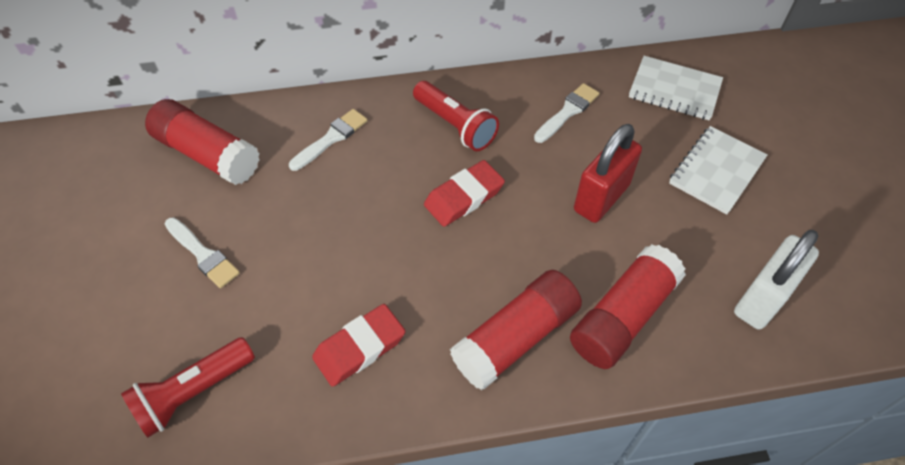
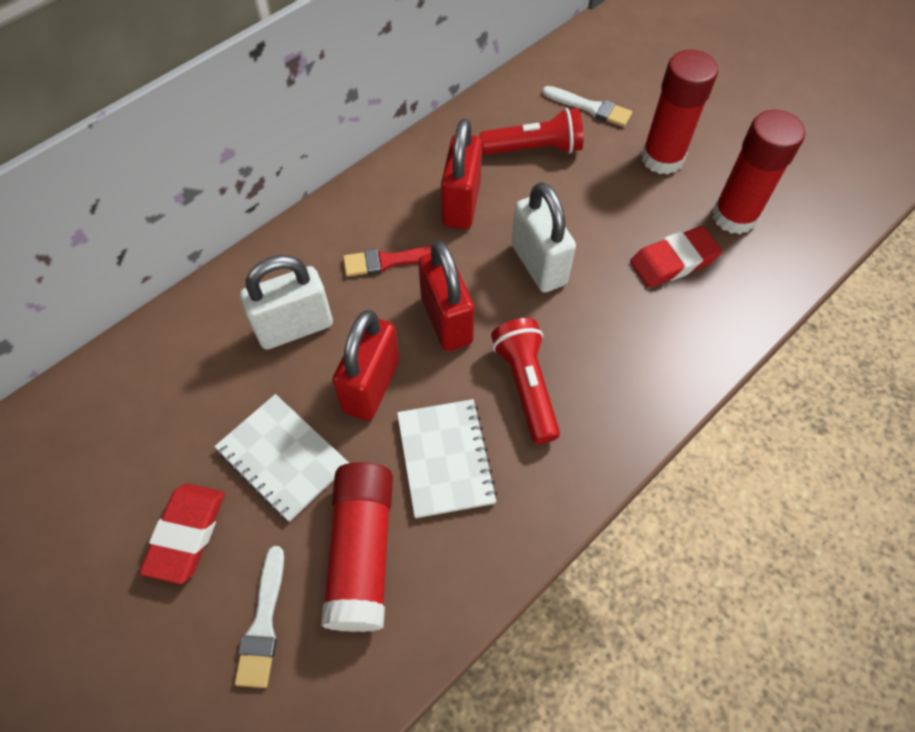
red brush: 0 -> 1
red padlock: 1 -> 3
white brush: 3 -> 2
white padlock: 1 -> 2

